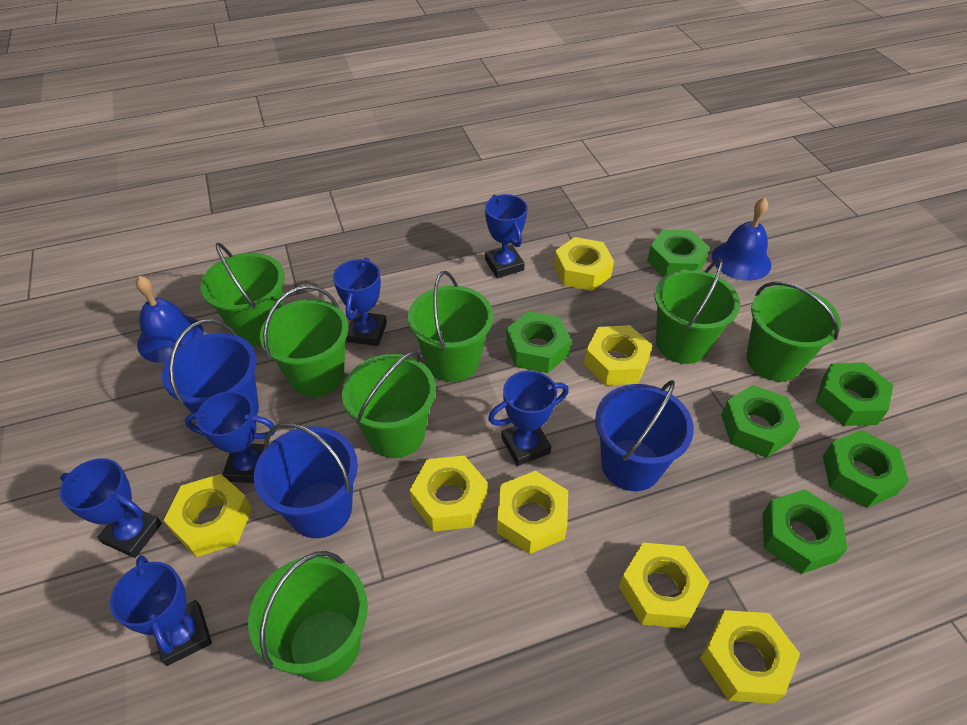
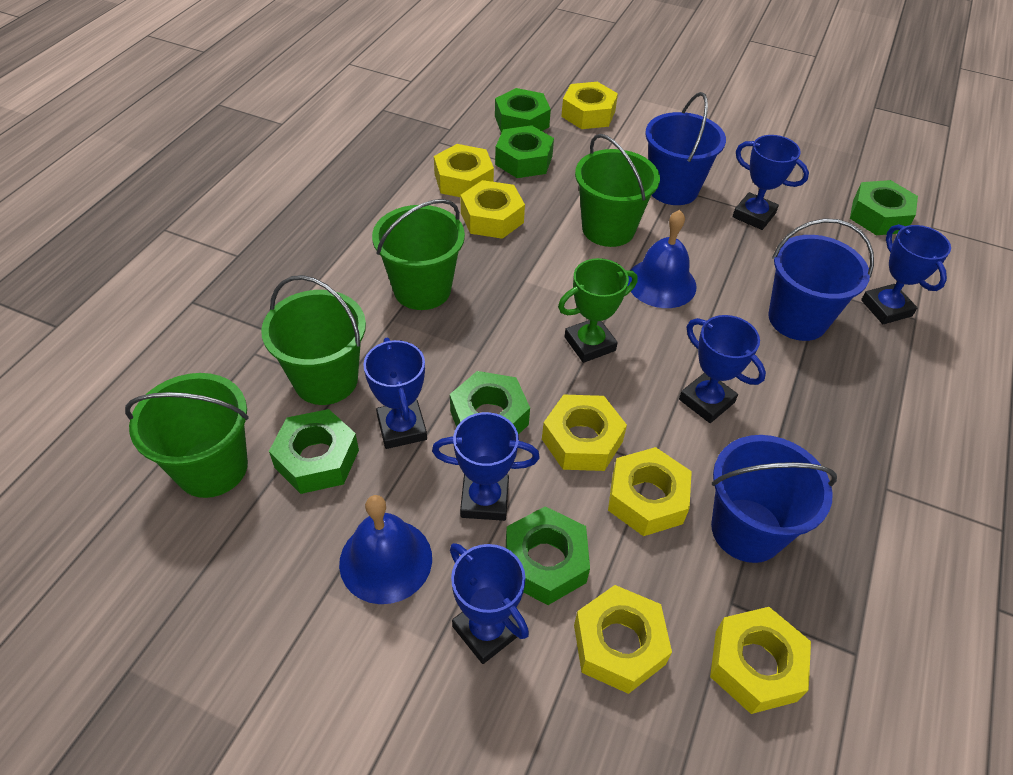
green bucket: 7 -> 4
green trophy: 0 -> 1

